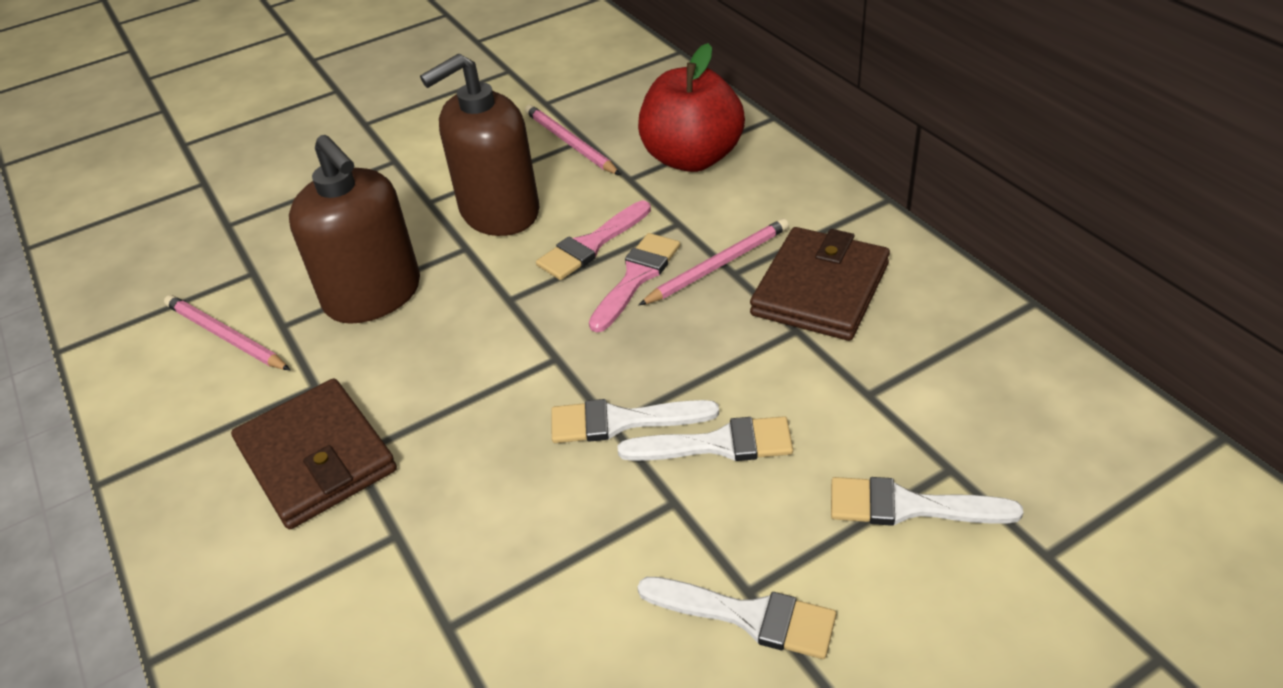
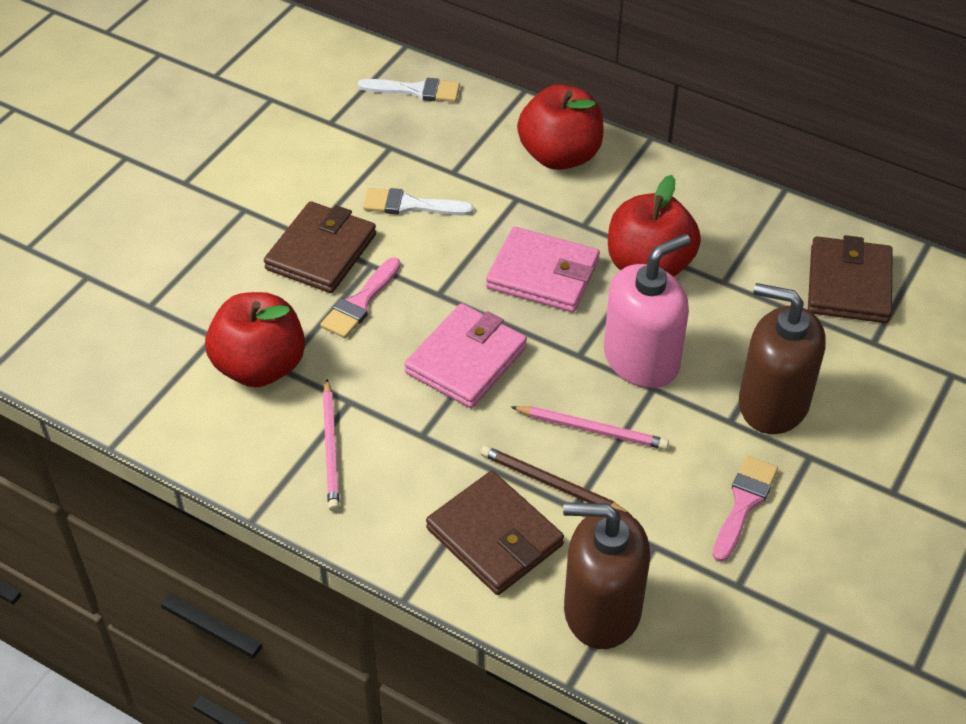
brown pencil: 0 -> 1
brown wallet: 2 -> 3
pink pencil: 3 -> 2
pink soap dispenser: 0 -> 1
pink wallet: 0 -> 2
red apple: 1 -> 3
white brush: 4 -> 2

